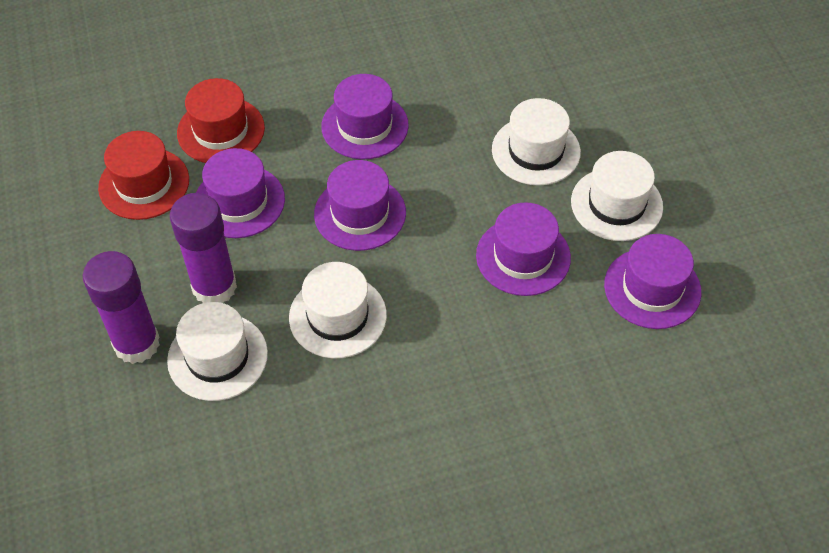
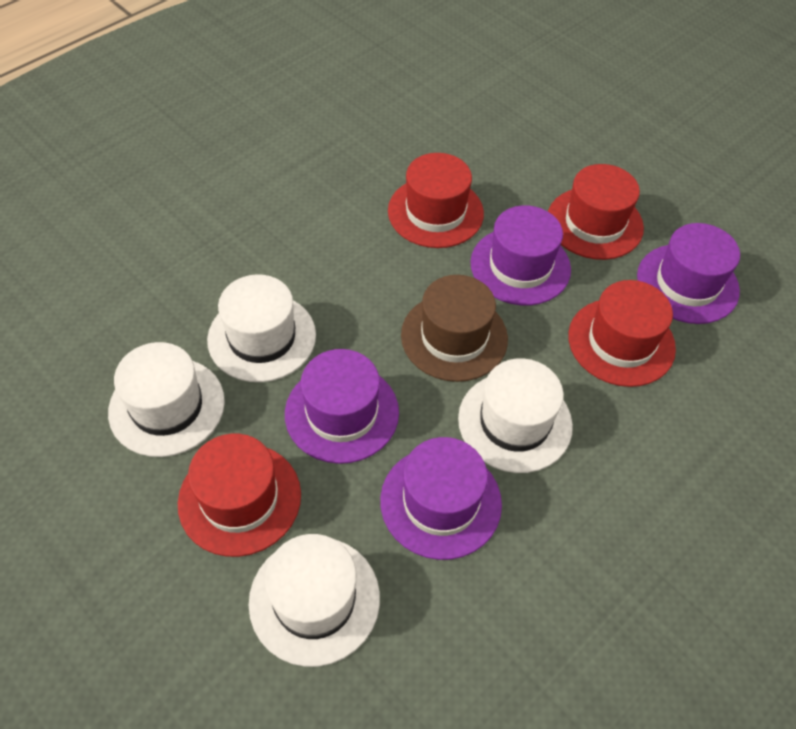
brown hat: 0 -> 1
purple glue stick: 2 -> 0
purple hat: 5 -> 4
red hat: 2 -> 4

